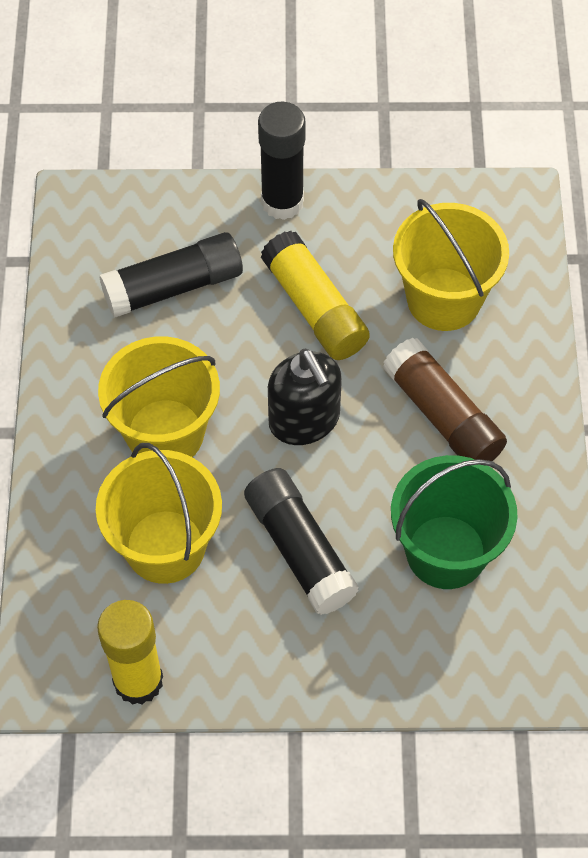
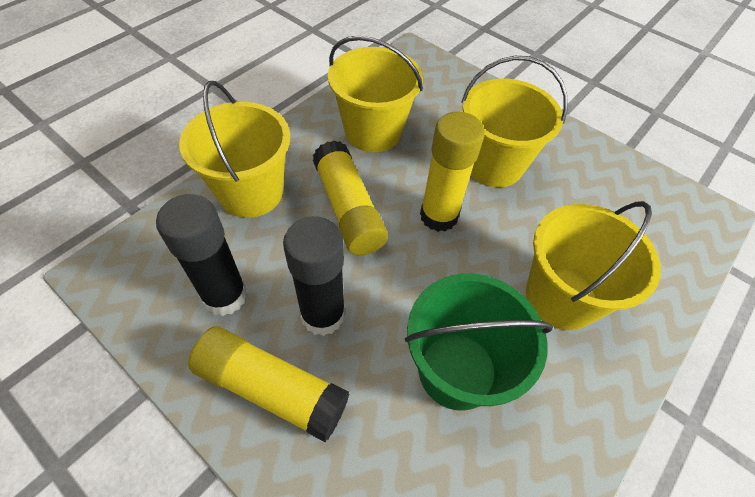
black glue stick: 3 -> 2
black soap dispenser: 1 -> 0
brown glue stick: 1 -> 0
yellow bucket: 3 -> 4
yellow glue stick: 2 -> 3

